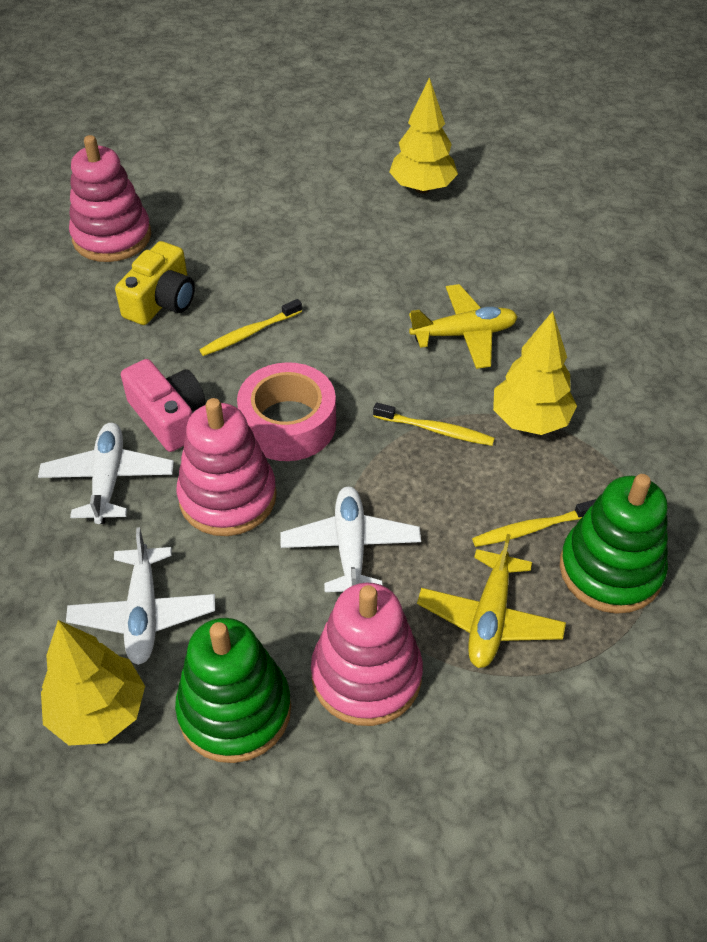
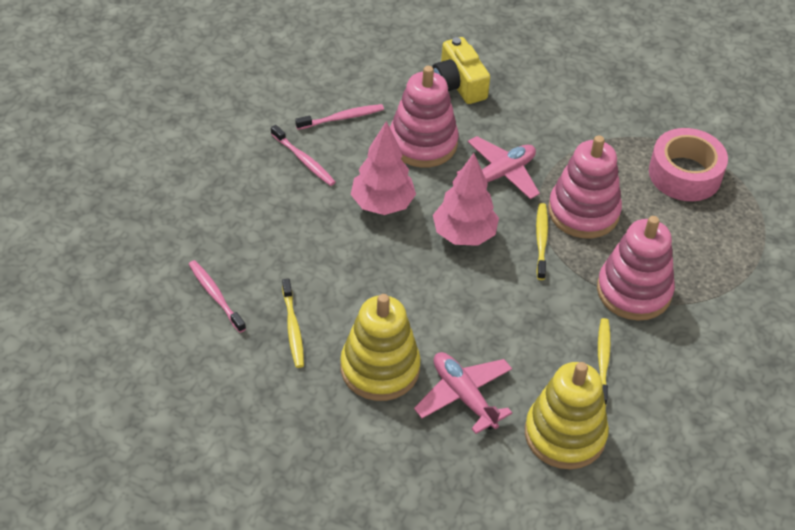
green stacking toy: 2 -> 0
pink camera: 1 -> 0
pink plane: 0 -> 2
pink toothbrush: 0 -> 3
pink tree: 0 -> 2
white plane: 3 -> 0
yellow plane: 2 -> 0
yellow stacking toy: 0 -> 2
yellow tree: 3 -> 0

